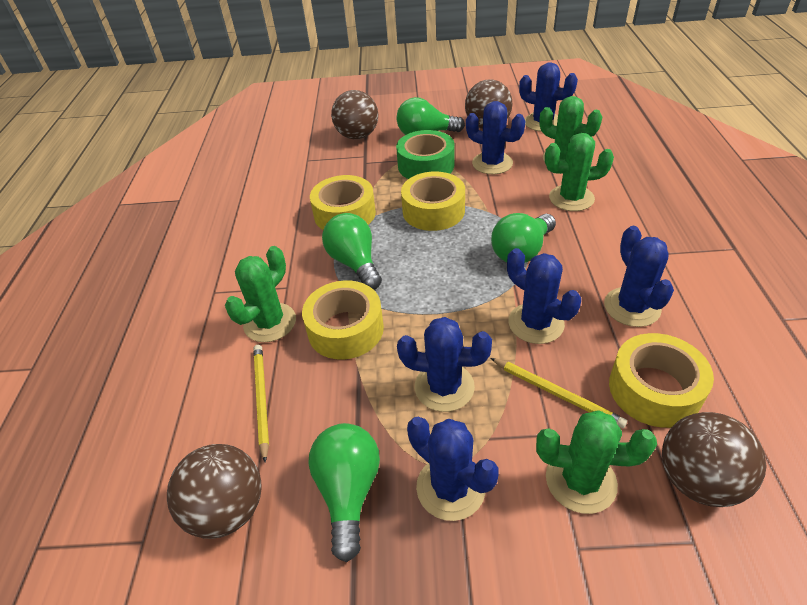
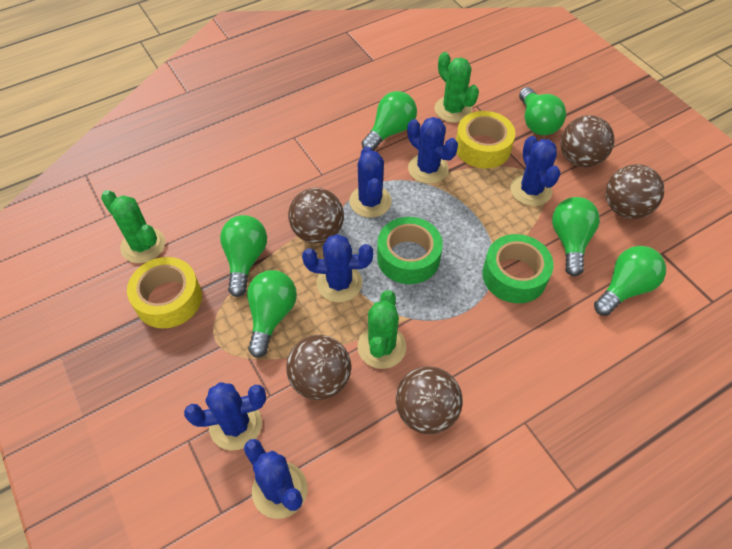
brown ball: 4 -> 5
green cactus: 4 -> 3
green light bulb: 4 -> 6
green tape: 1 -> 2
yellow pencil: 2 -> 0
yellow tape: 4 -> 2

